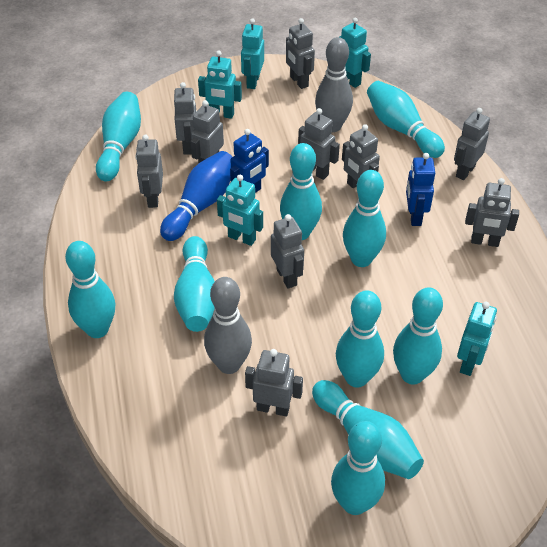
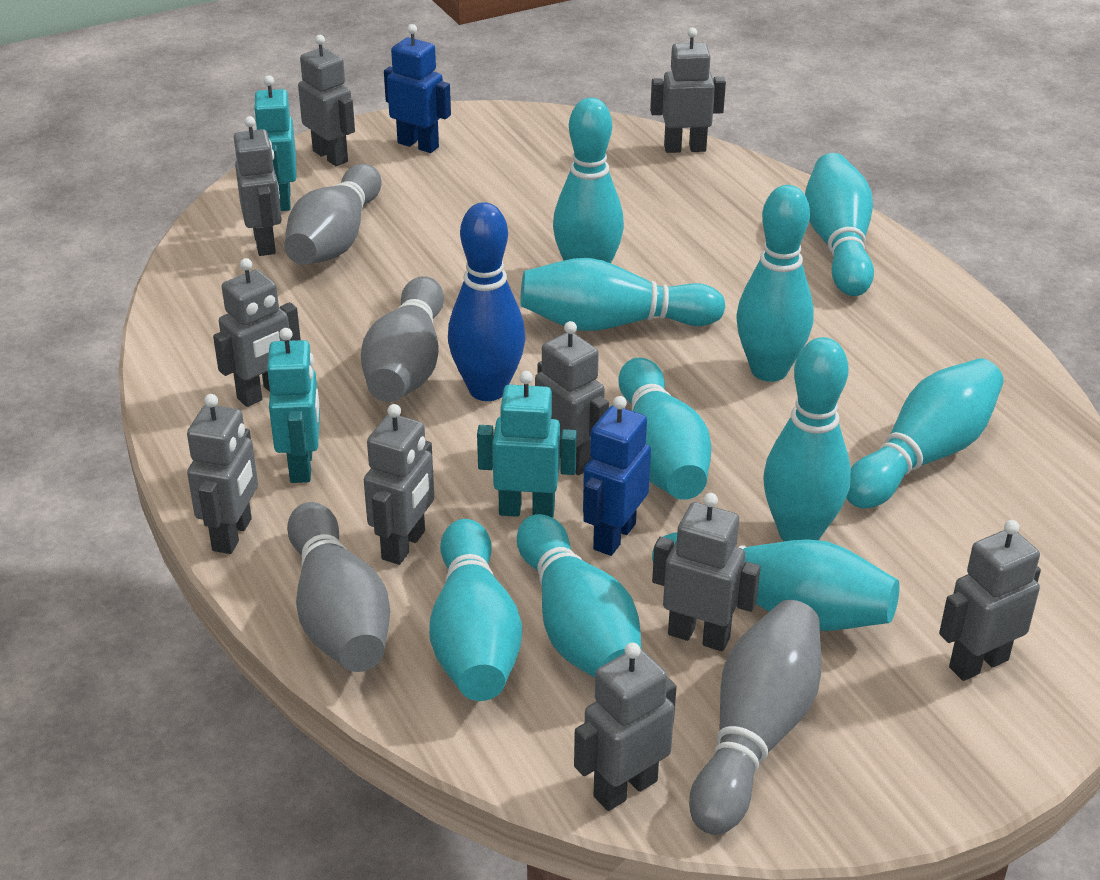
grey bowling pin: 2 -> 4
turquoise robot: 5 -> 3

